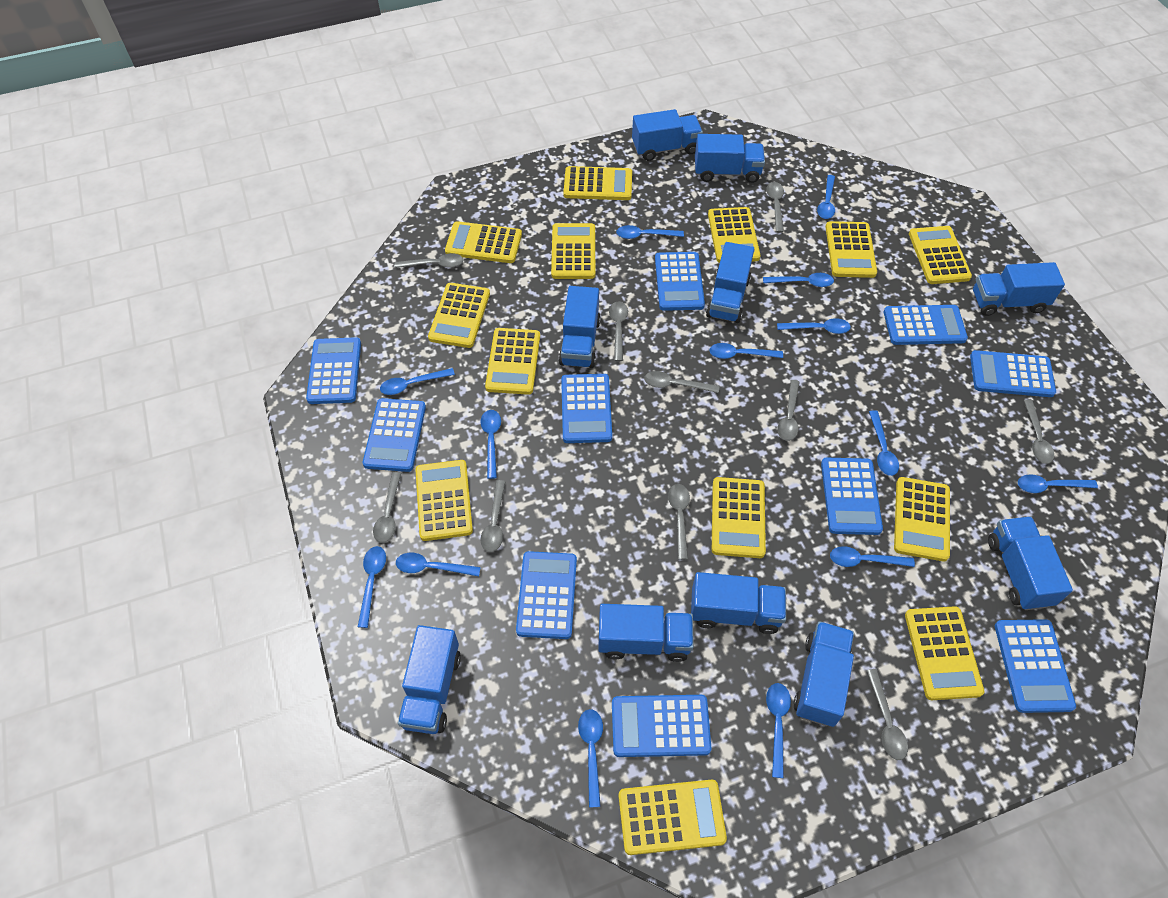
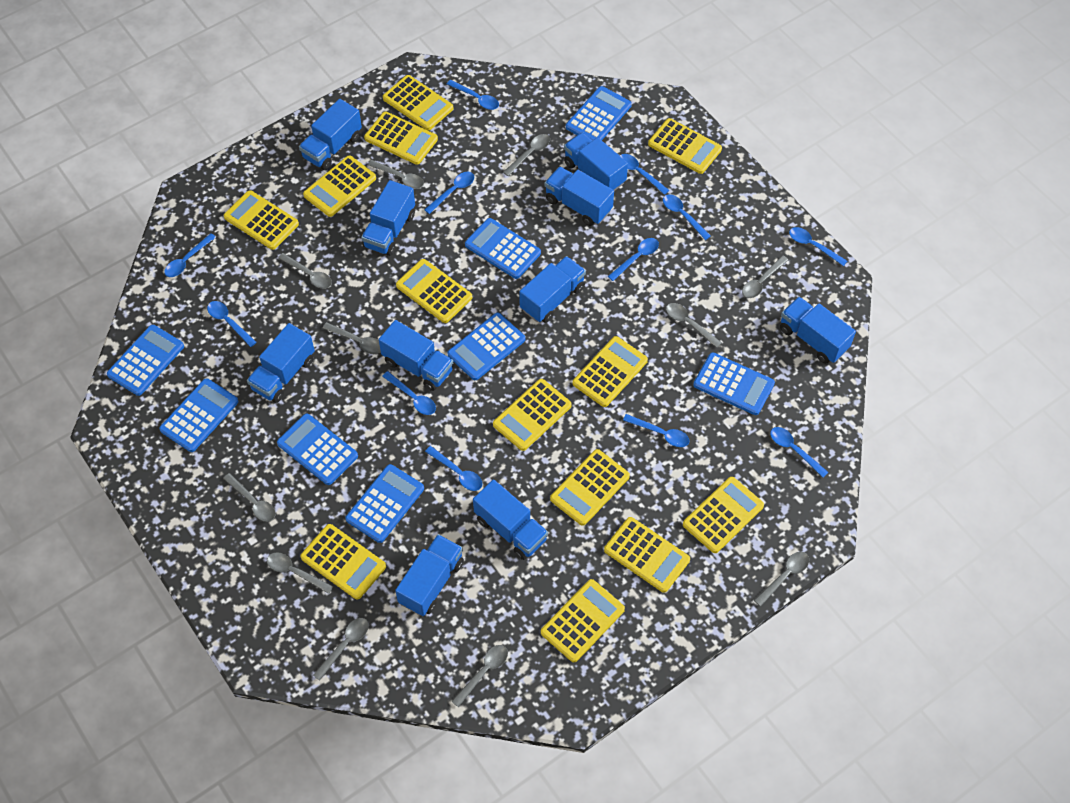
blue calculator: 10 -> 8
blue spoon: 14 -> 12
grey spoon: 10 -> 11

